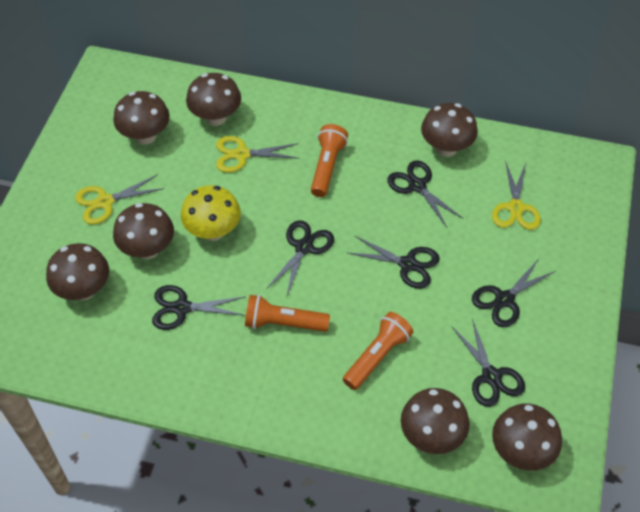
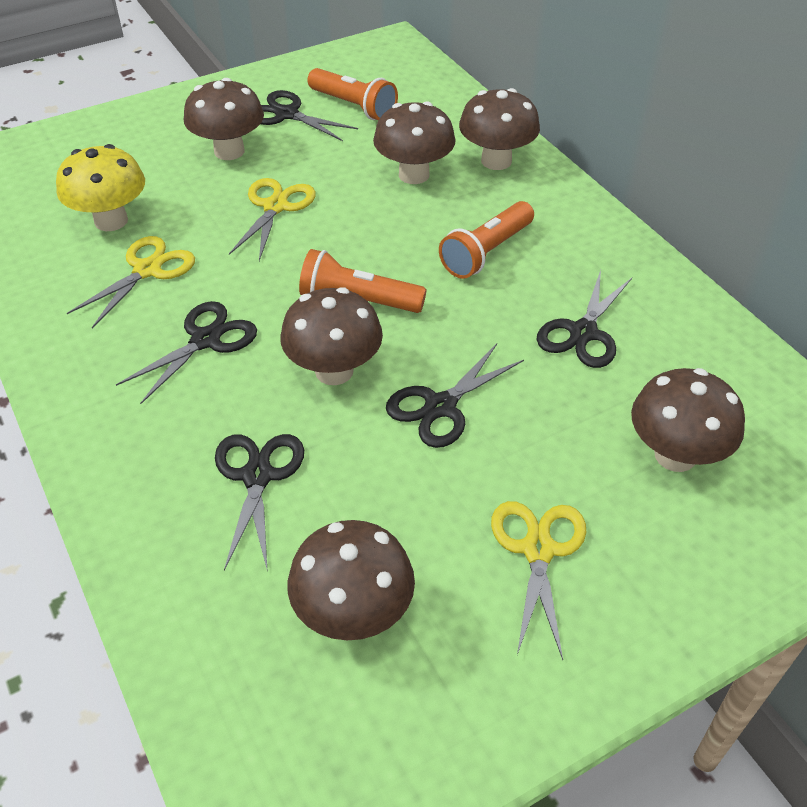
black scissors: 6 -> 5
brown mushroom: 7 -> 6

